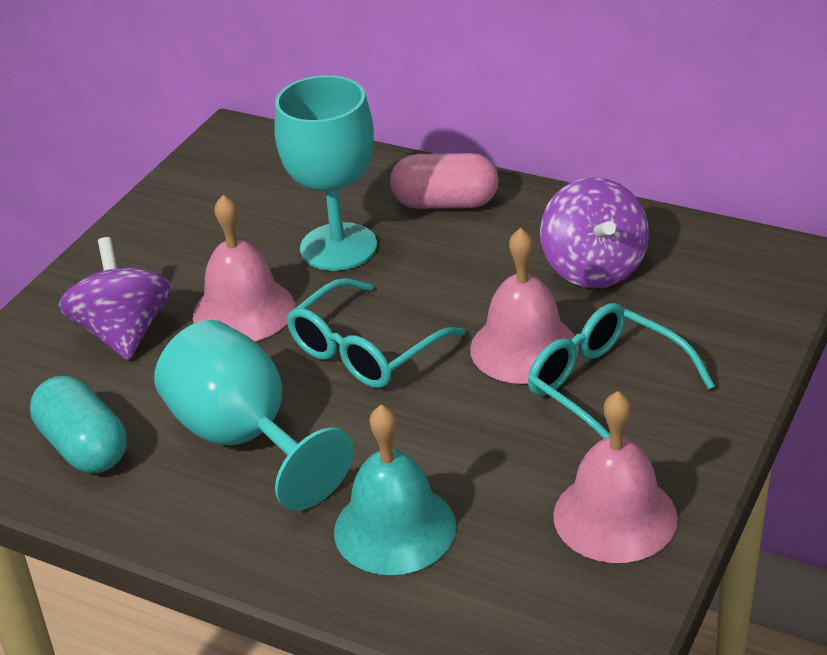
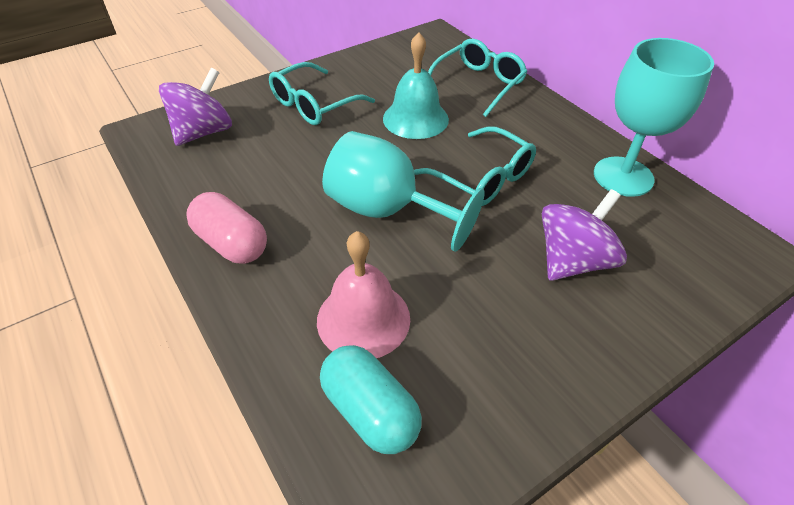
pink bell: 3 -> 1
turquoise glasses: 2 -> 3

